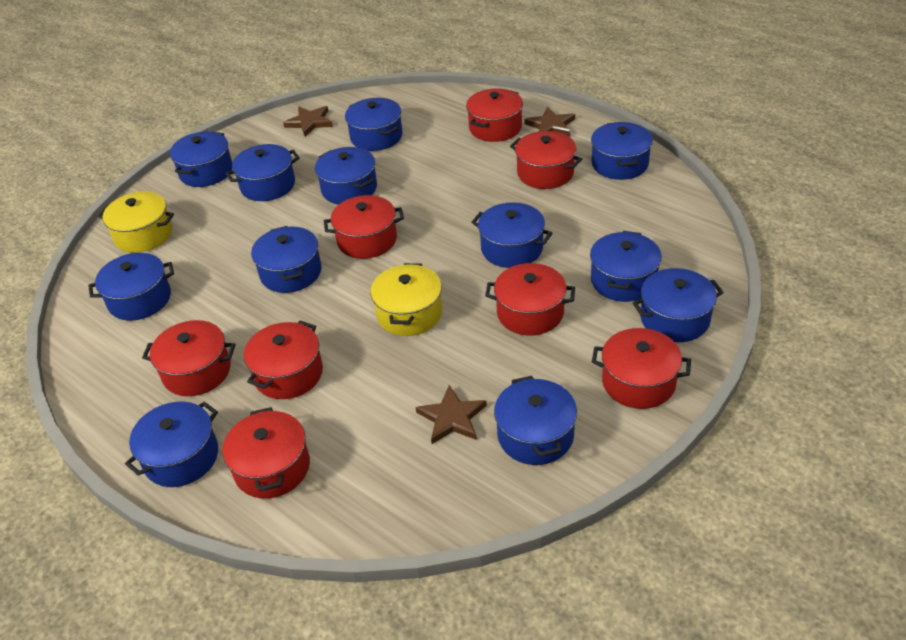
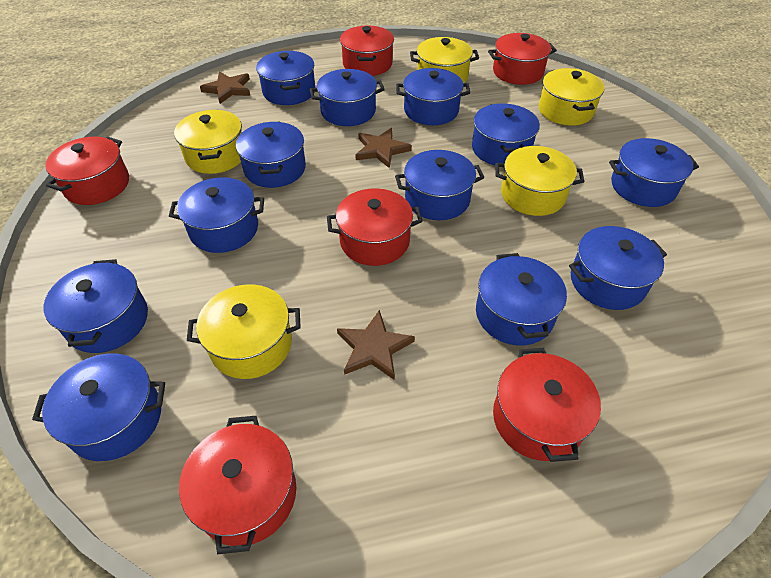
red pot: 8 -> 6
yellow pot: 2 -> 5

